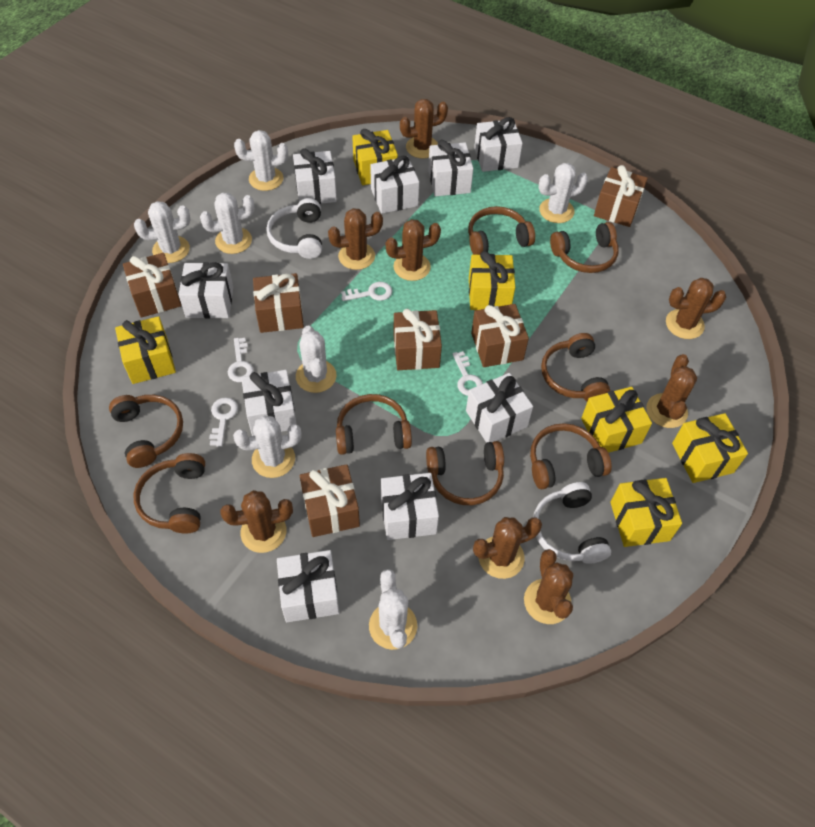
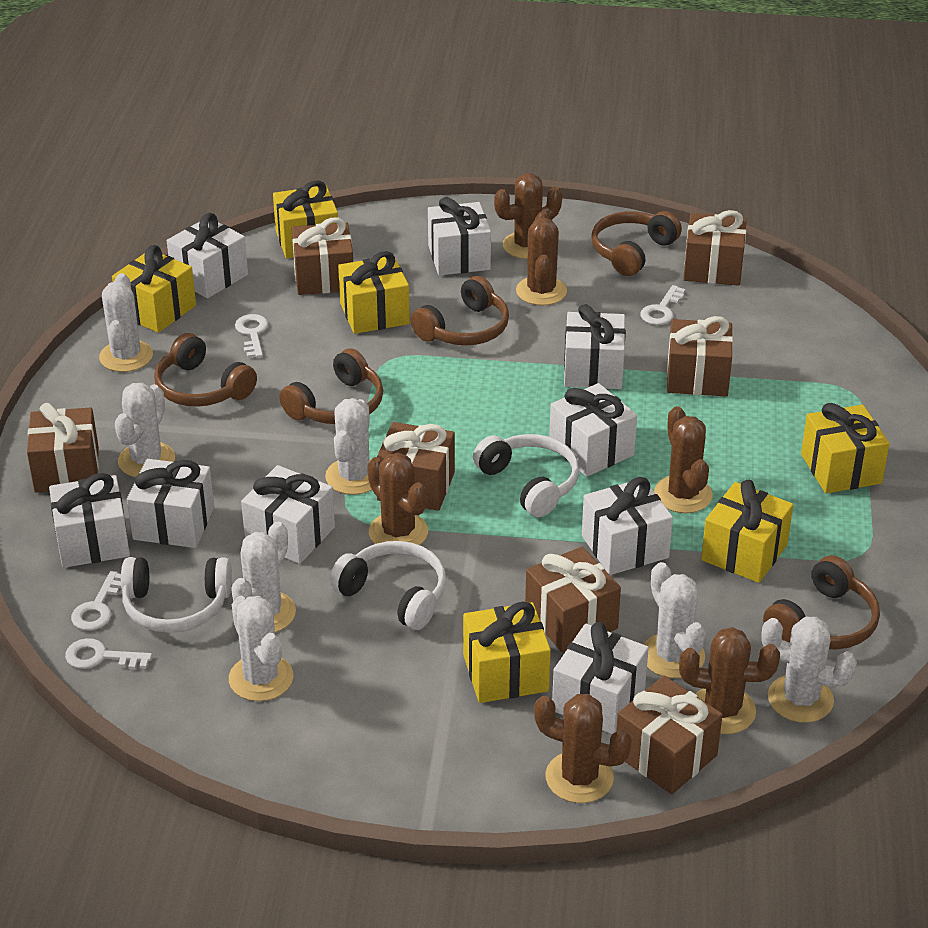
brown cactus: 8 -> 6
brown gift: 6 -> 7
brown headphones: 8 -> 5
white headphones: 2 -> 3

